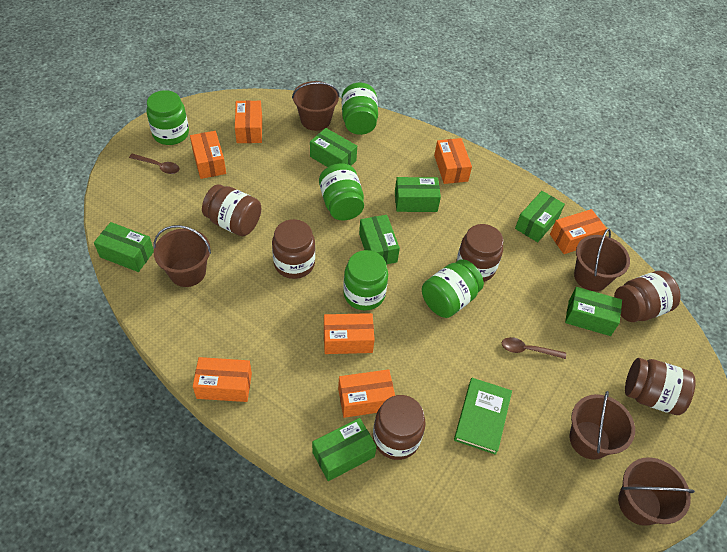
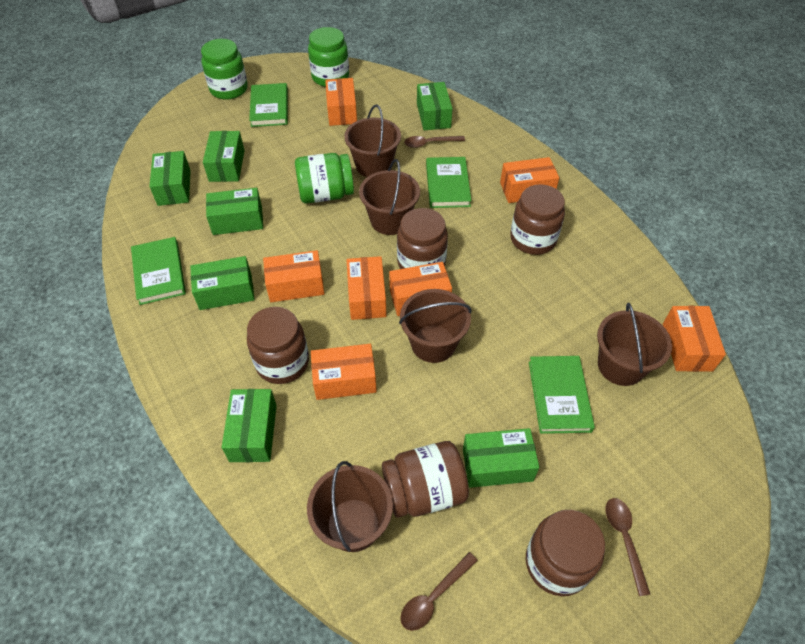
brown jar: 6 -> 5
brown spoon: 2 -> 3
green book: 1 -> 4
green jar: 5 -> 3

